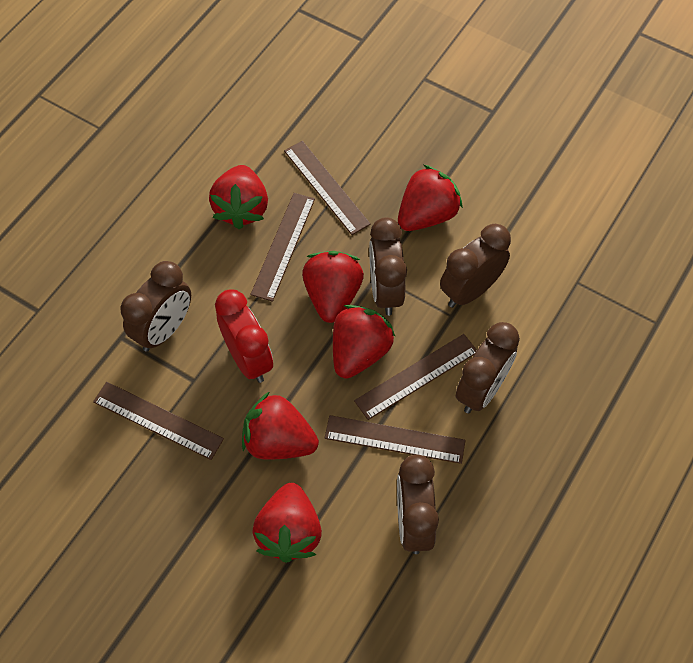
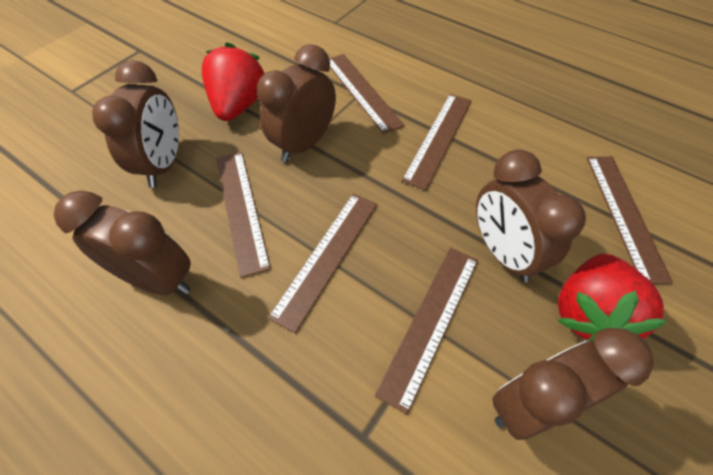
brown ruler: 5 -> 6
red clock: 1 -> 0
red strawberry: 6 -> 2

